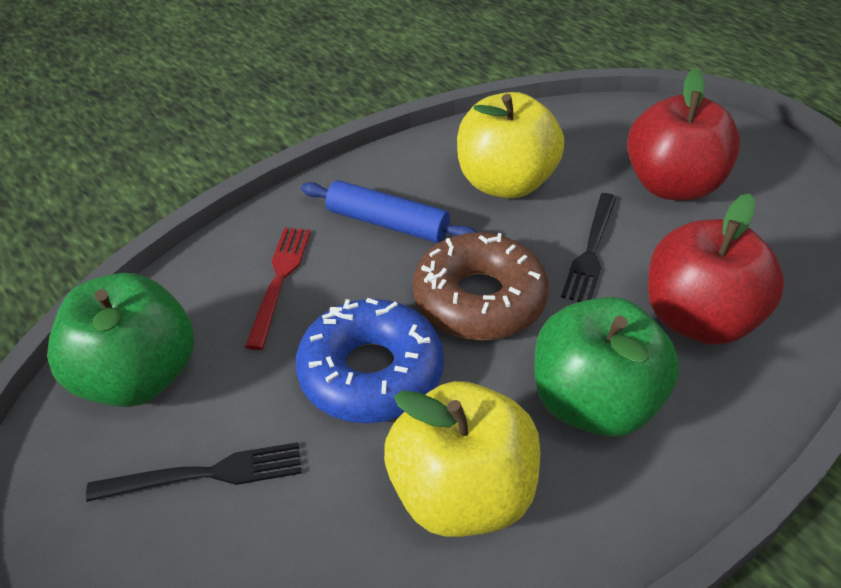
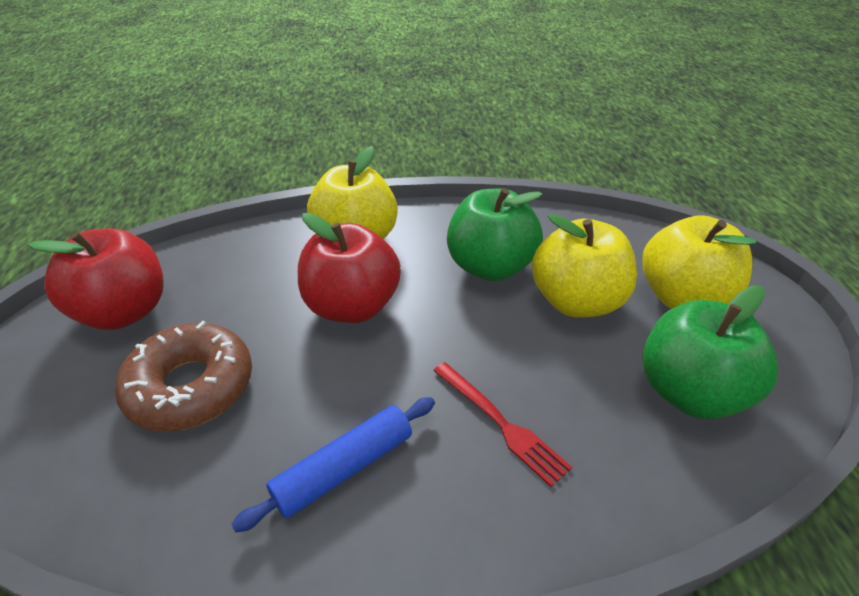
black fork: 2 -> 0
blue donut: 1 -> 0
yellow apple: 2 -> 3

